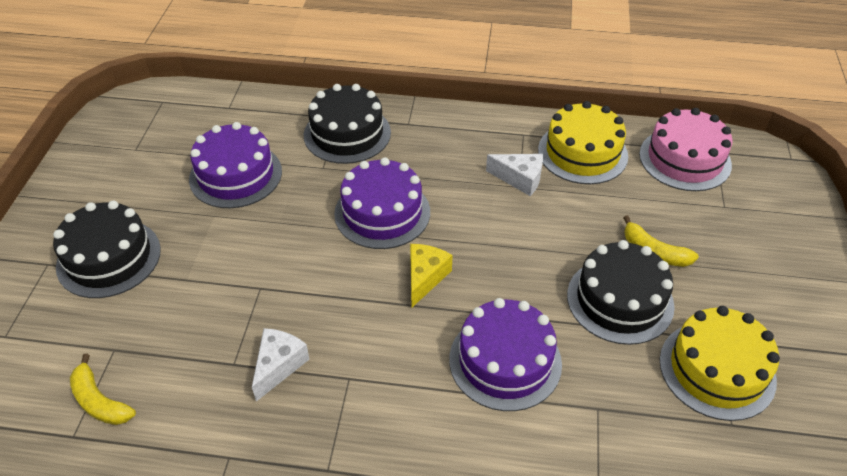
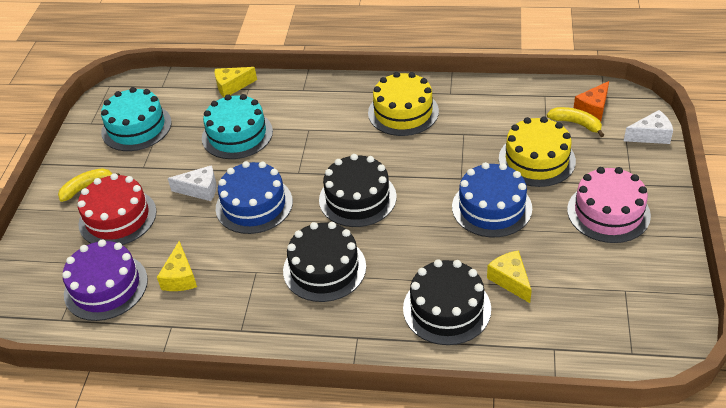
blue cake: 0 -> 2
orange cheese: 0 -> 1
purple cake: 3 -> 1
red cake: 0 -> 1
turquoise cake: 0 -> 2
yellow cheese: 1 -> 3

